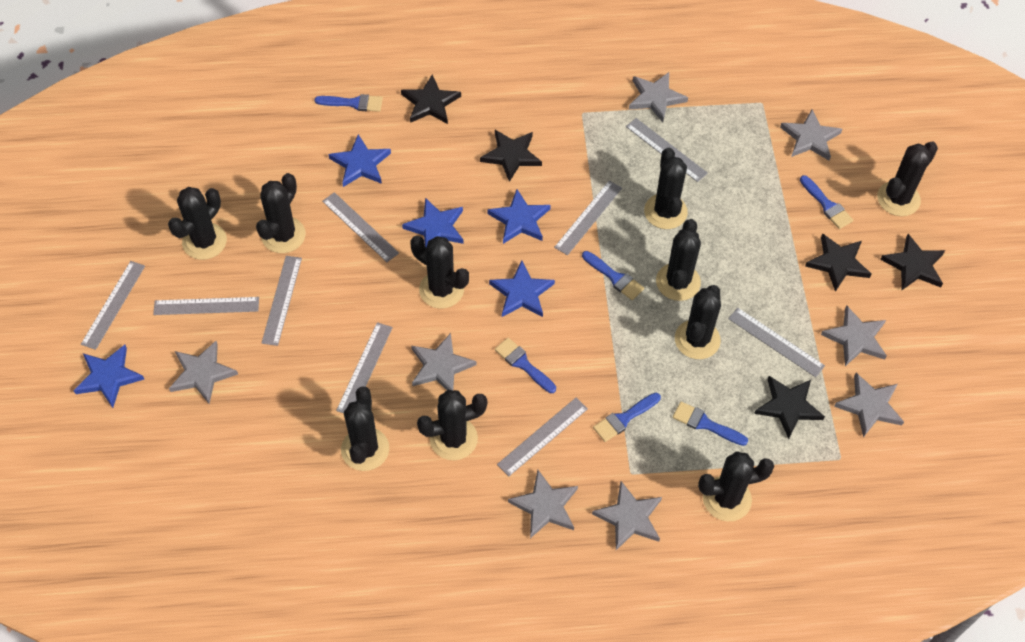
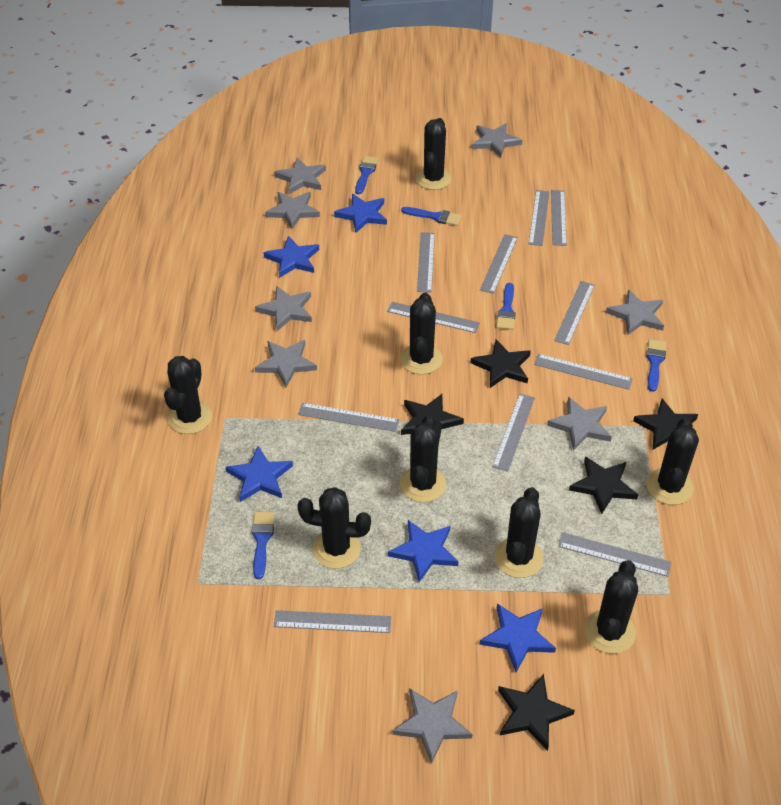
black cactus: 10 -> 8
blue brush: 6 -> 5
grey ruler: 9 -> 11

